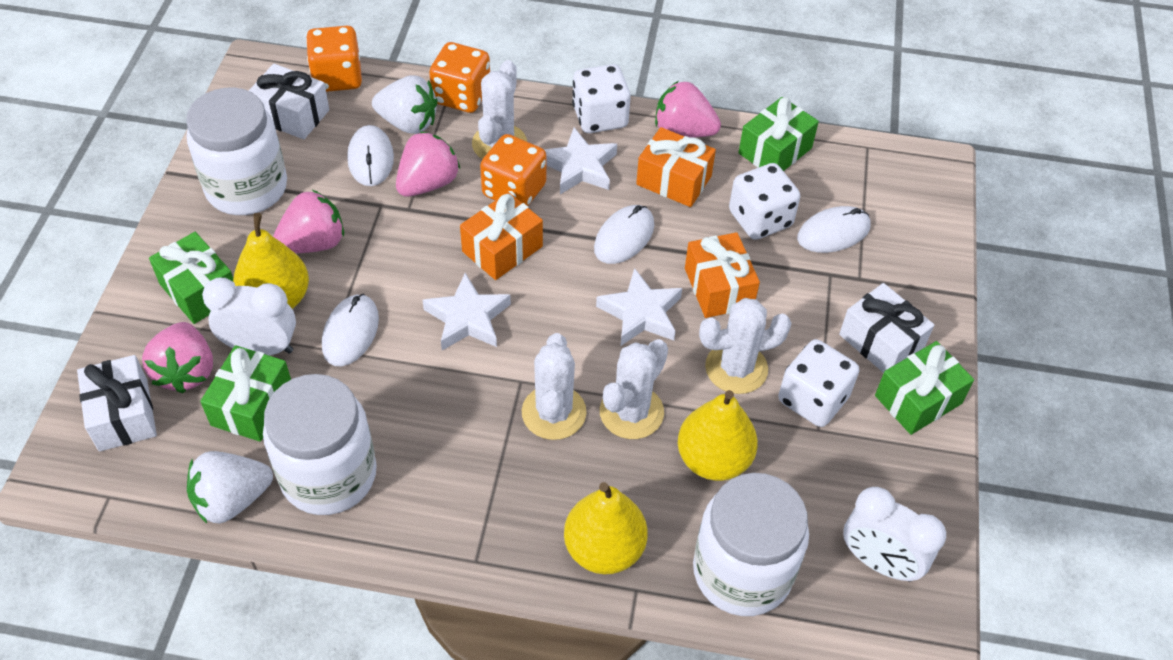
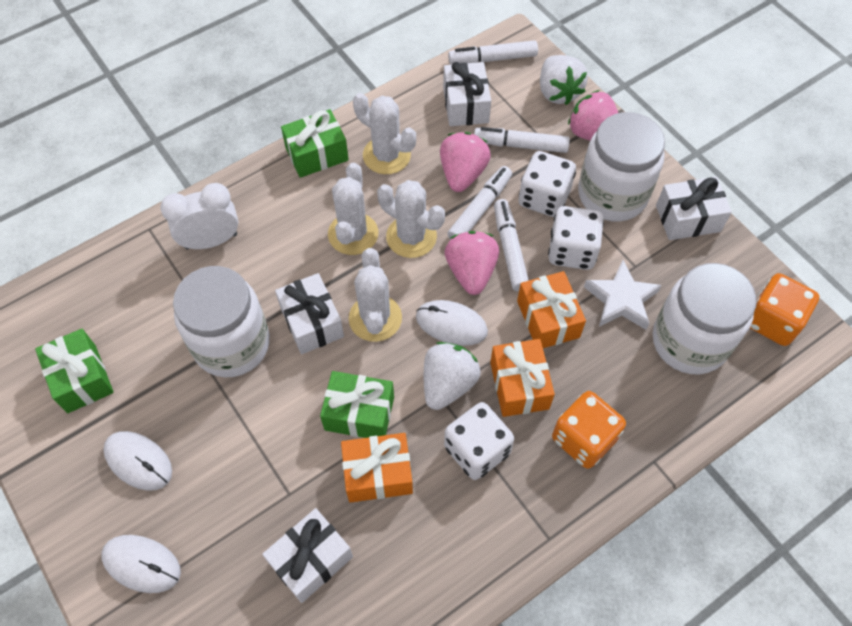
green gift: 4 -> 3
orange dice: 3 -> 2
pink strawberry: 4 -> 3
white clock: 2 -> 1
white gift: 3 -> 4
white marker: 0 -> 4
white mouse: 4 -> 3
white star: 3 -> 1
yellow pear: 3 -> 0

